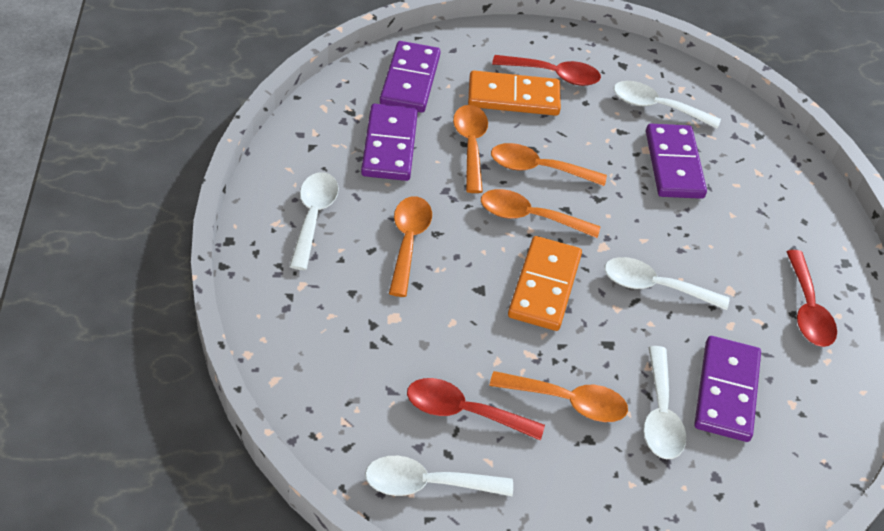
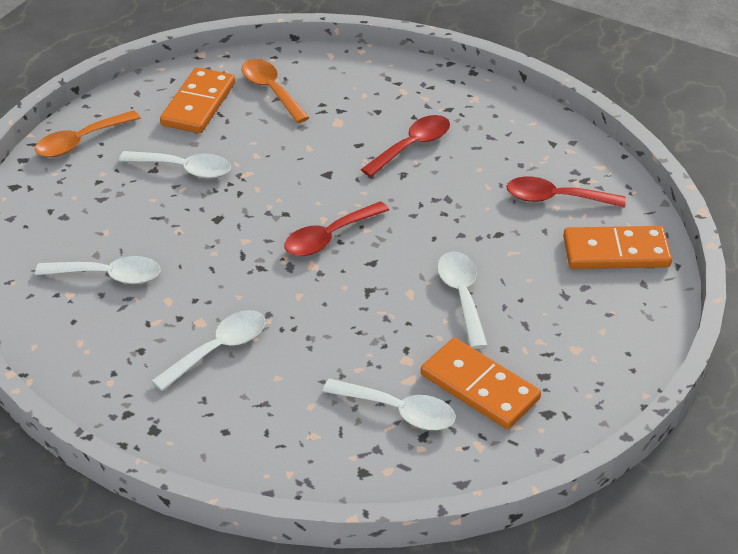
orange domino: 2 -> 3
orange spoon: 5 -> 2
purple domino: 4 -> 0

